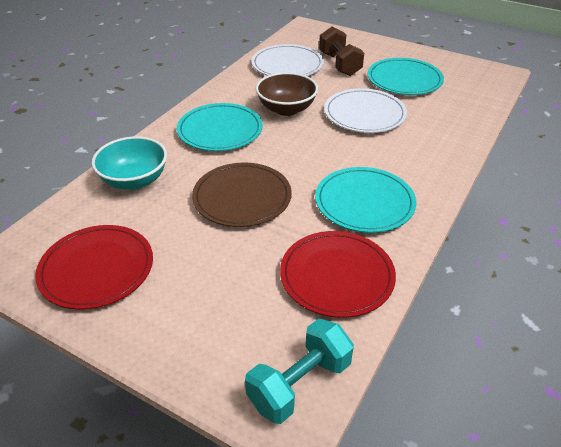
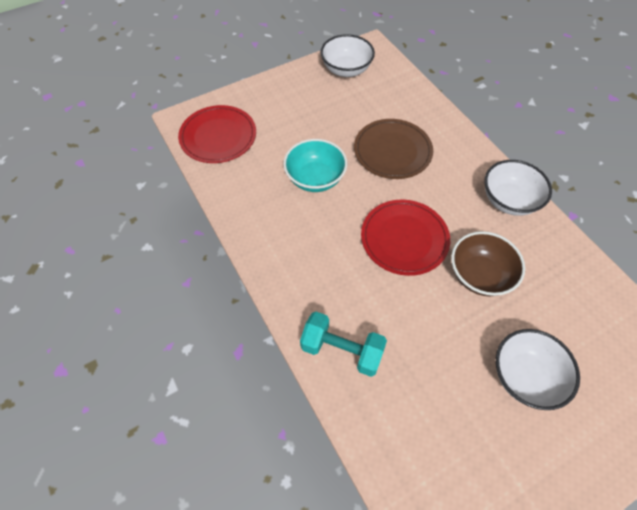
brown dumbbell: 1 -> 0
turquoise plate: 3 -> 0
white bowl: 0 -> 3
white plate: 2 -> 0

